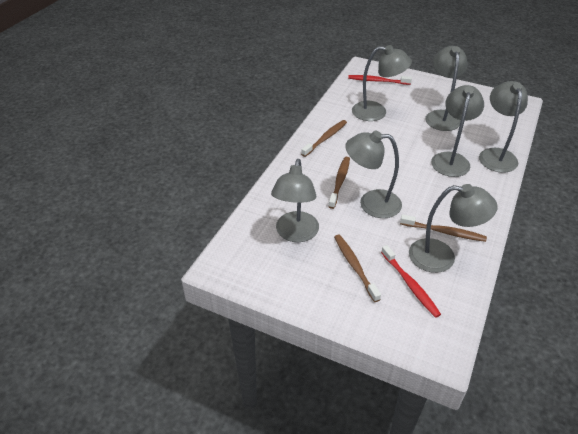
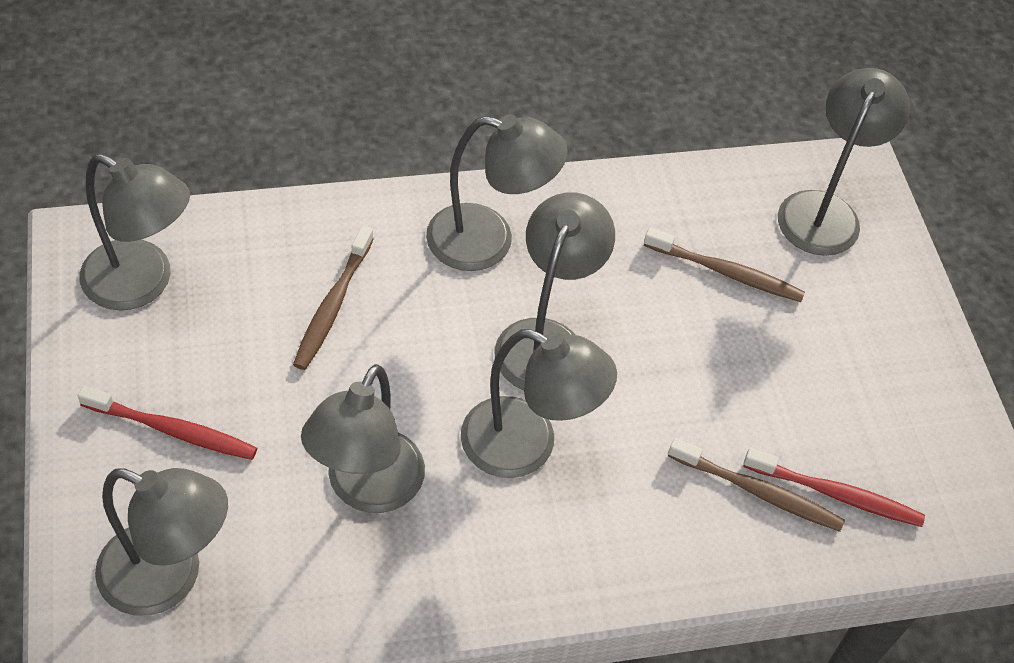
brown toothbrush: 4 -> 3

